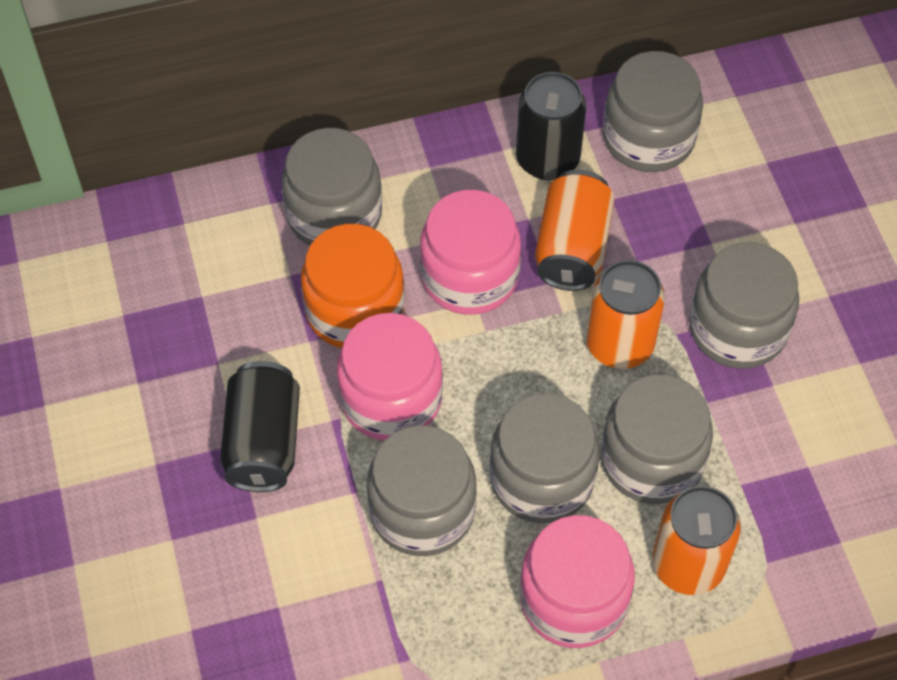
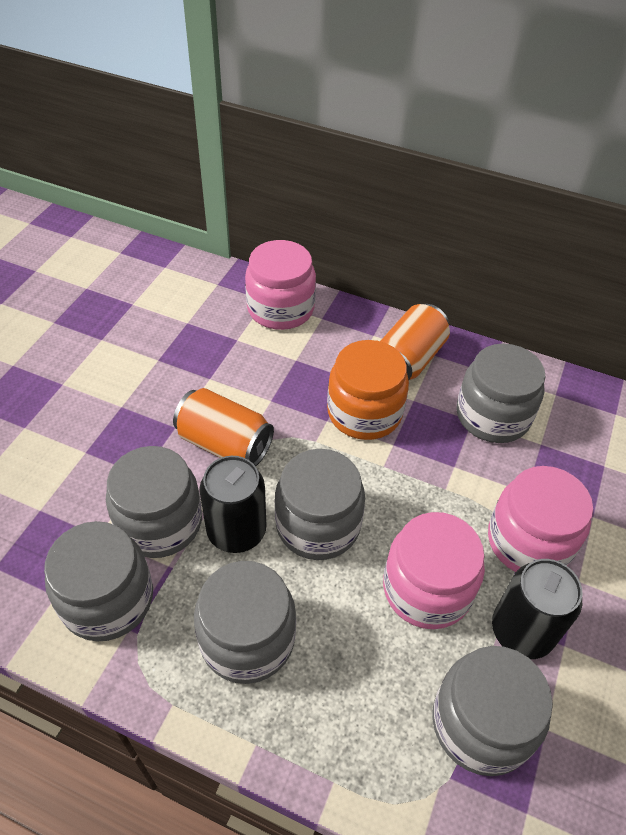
orange can: 3 -> 2

